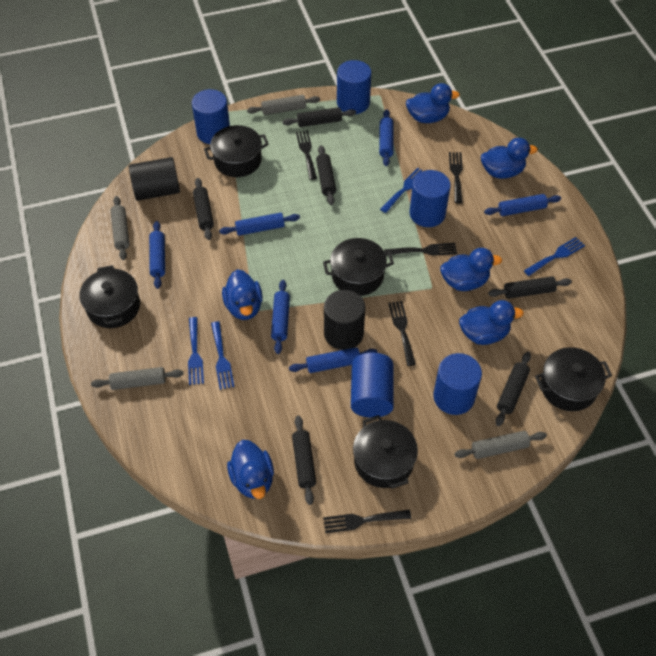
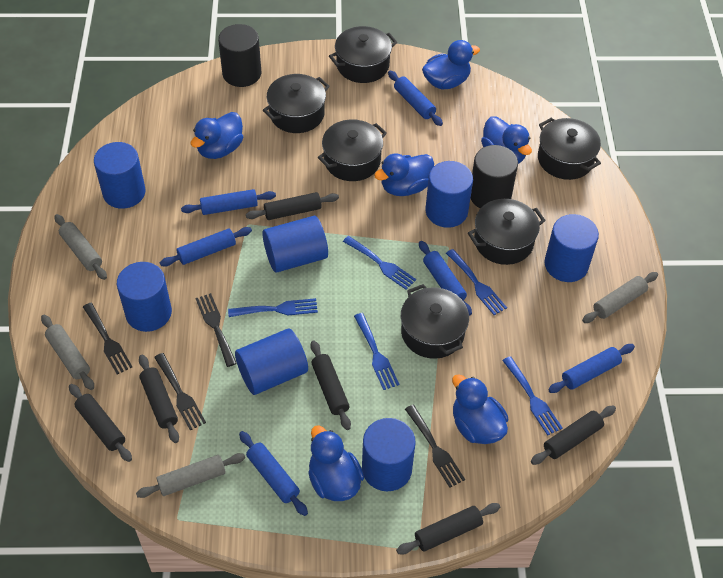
black fork: 5 -> 4
black pot: 5 -> 6
blue cylinder: 5 -> 7
blue fork: 4 -> 5

